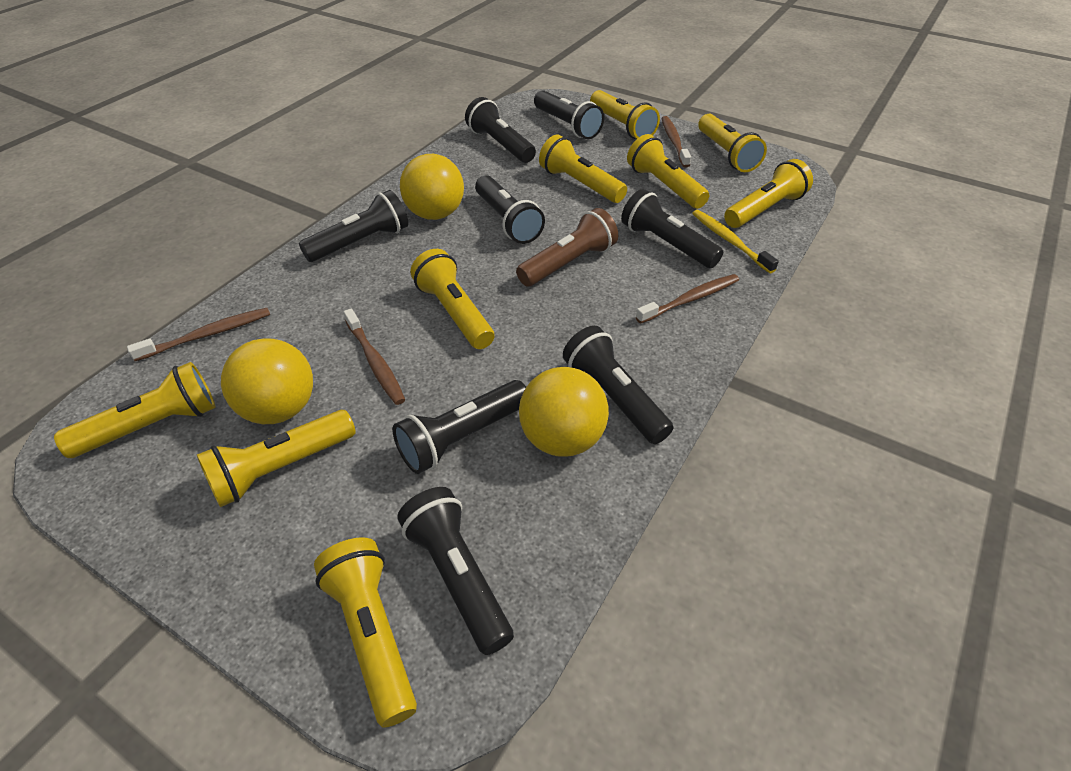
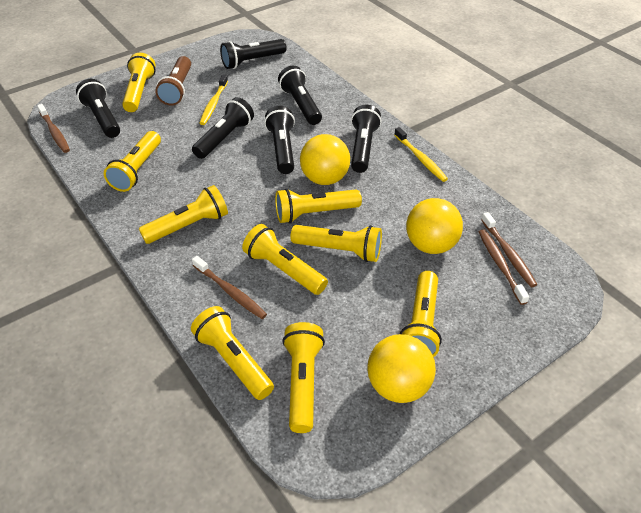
black flashlight: 8 -> 6
yellow toothbrush: 1 -> 2

